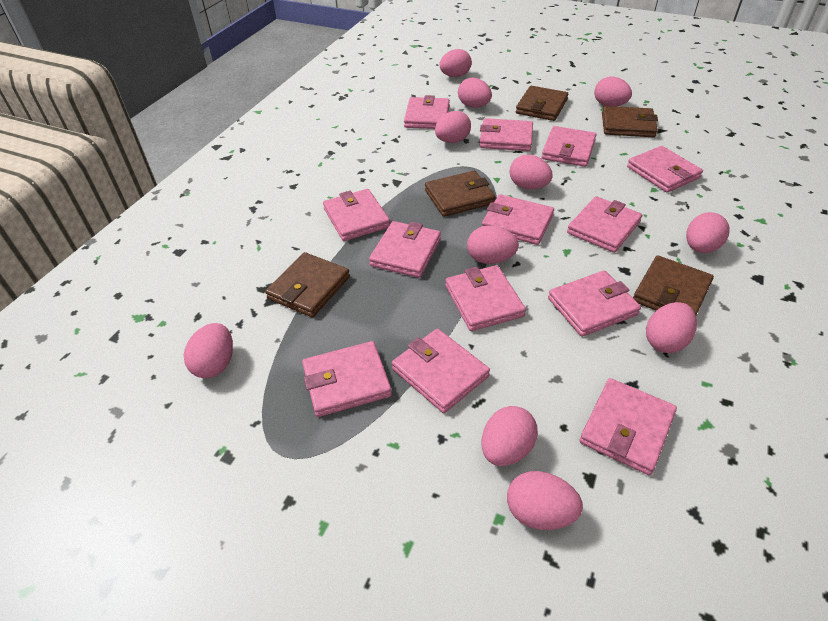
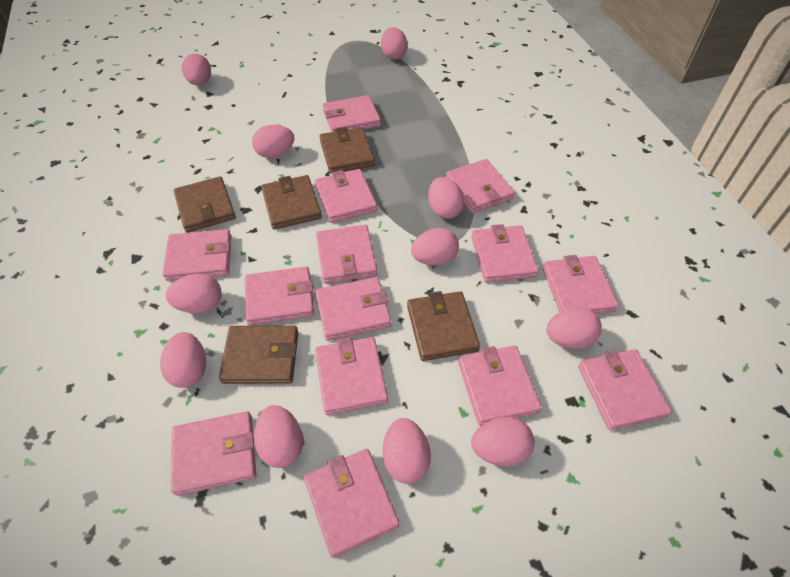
pink wallet: 13 -> 14

